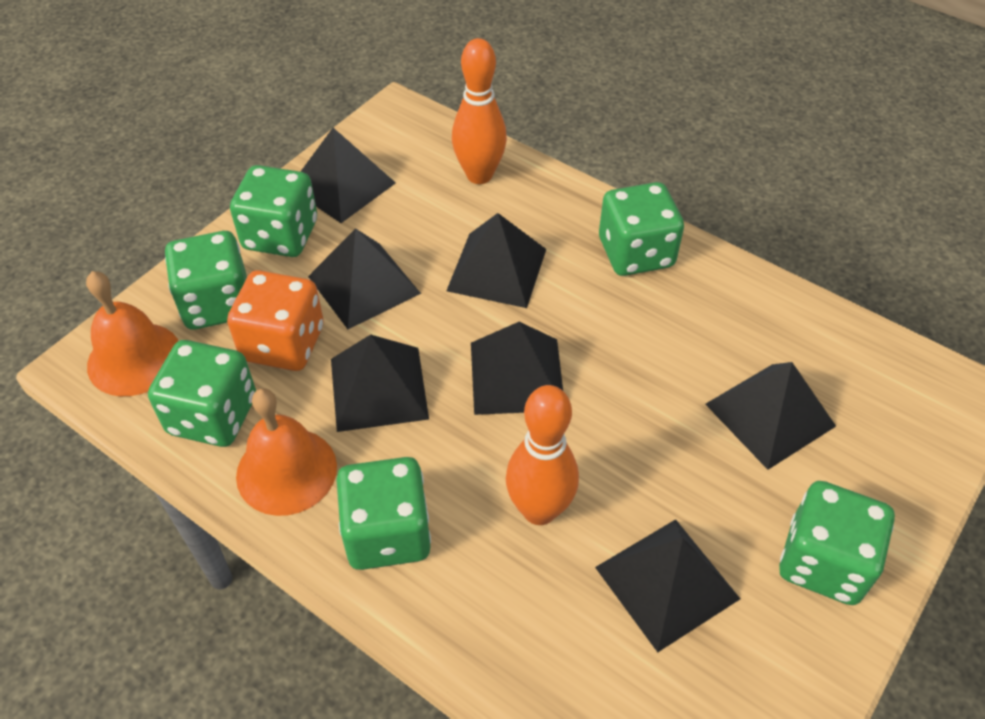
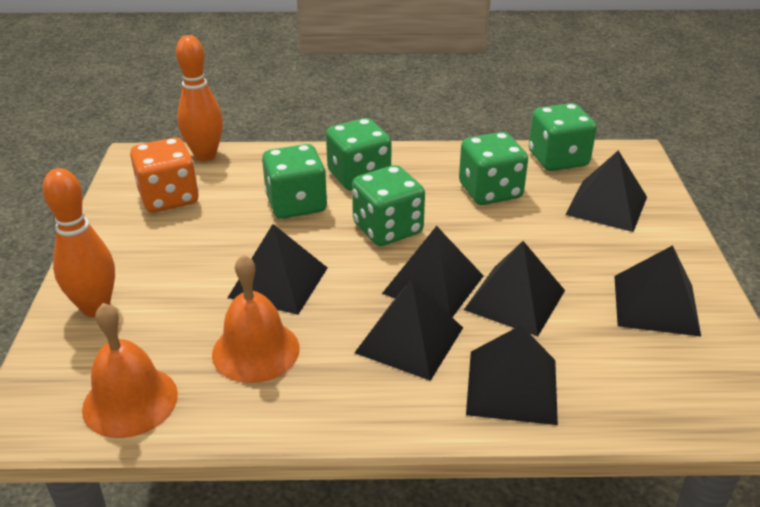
green dice: 6 -> 5

